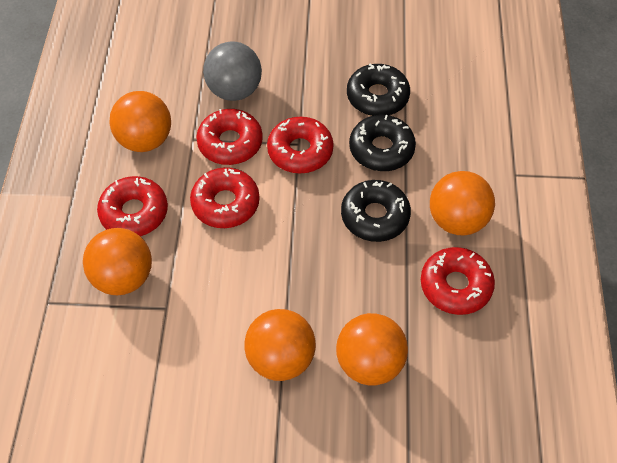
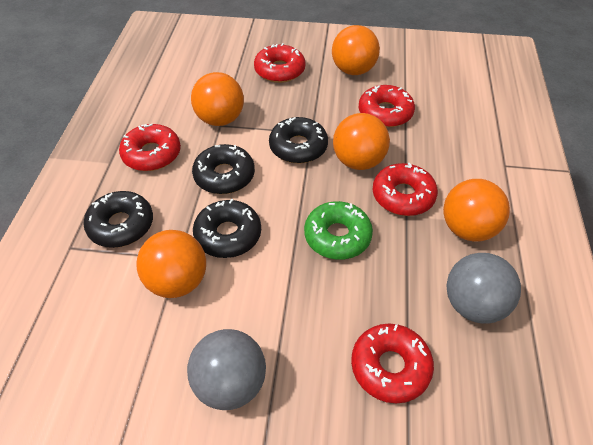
black donut: 3 -> 4
green donut: 0 -> 1
grey ball: 1 -> 2

